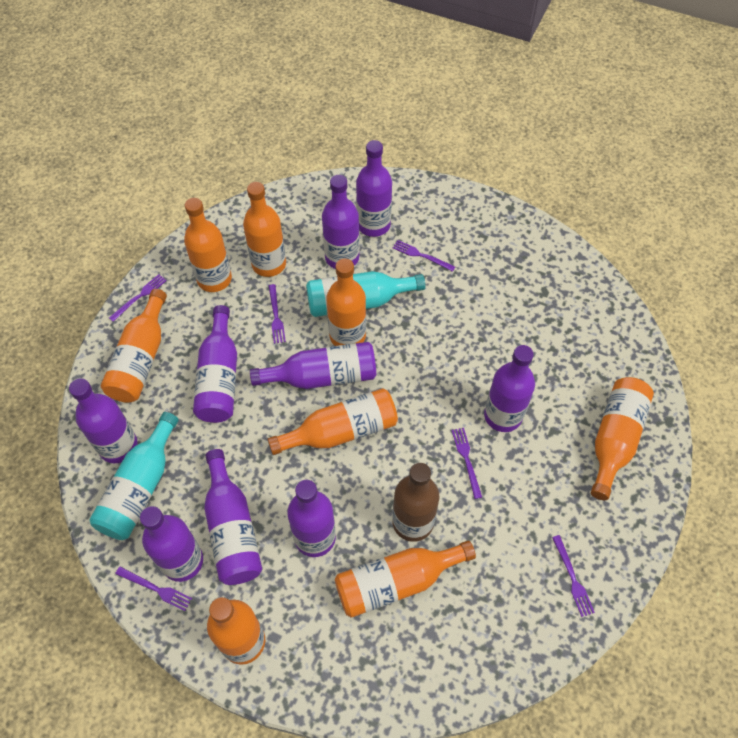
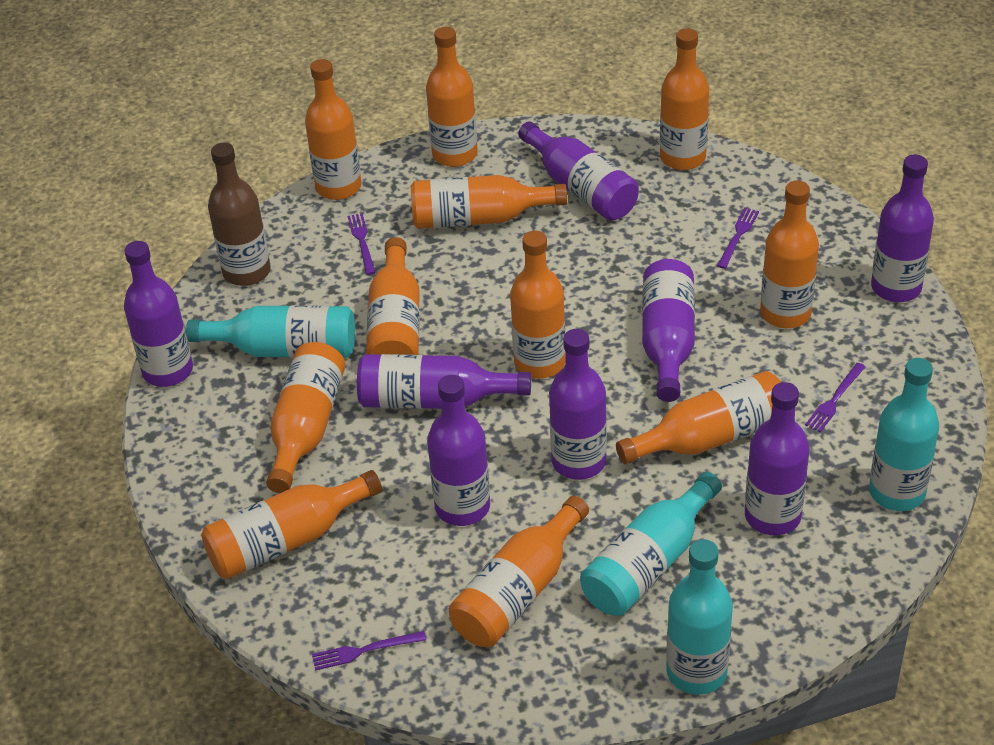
orange bottle: 8 -> 11
purple bottle: 9 -> 8
purple fork: 6 -> 4
turquoise bottle: 2 -> 4

